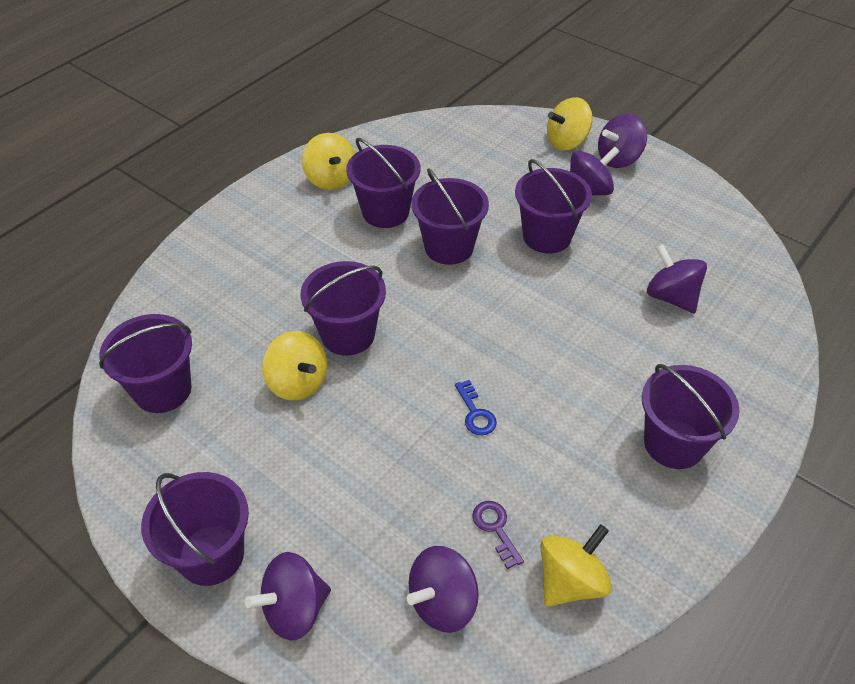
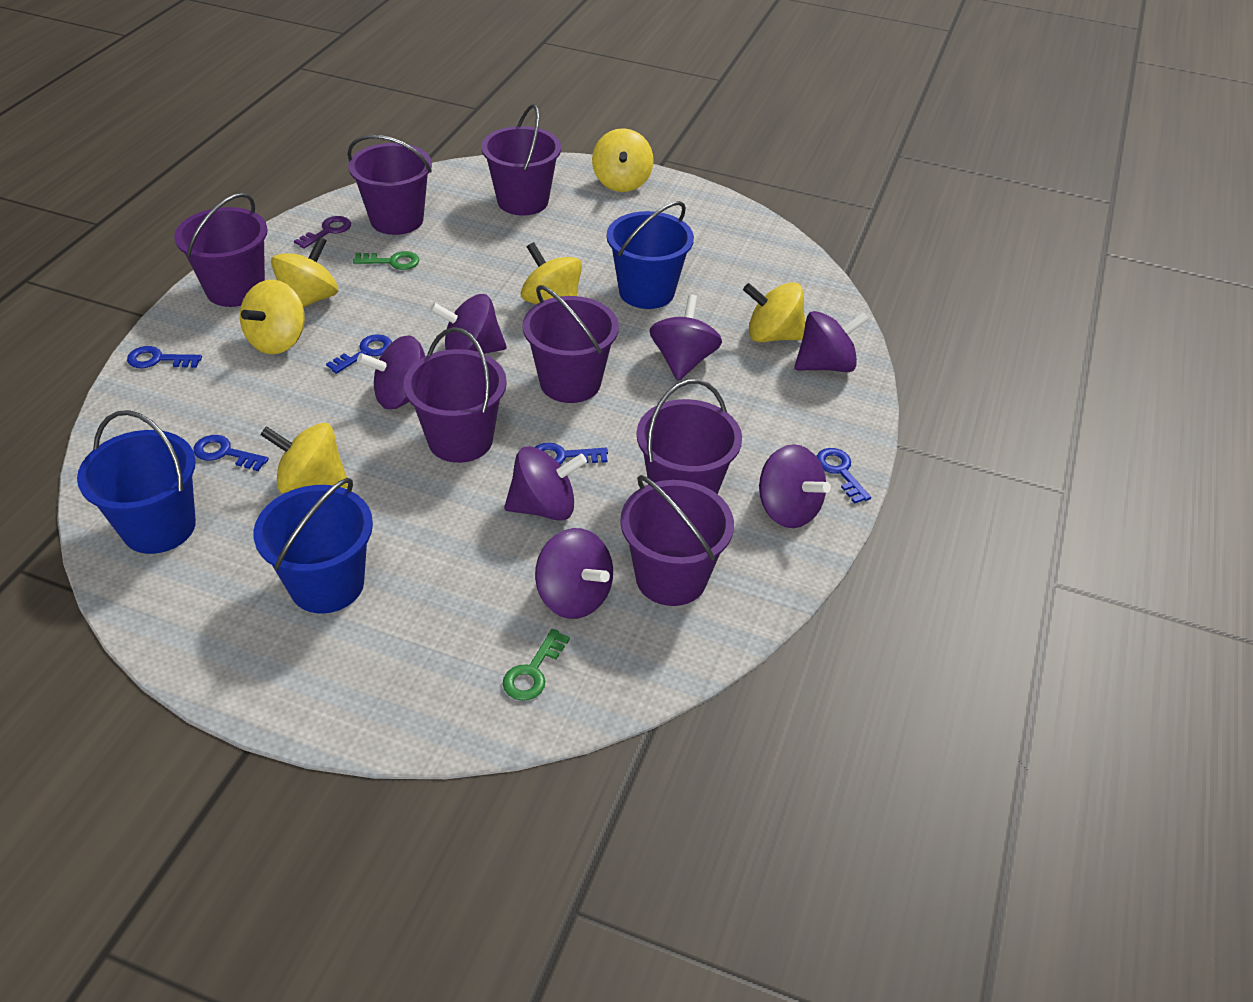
blue bucket: 0 -> 3
blue key: 1 -> 5
green key: 0 -> 2
purple spinning top: 5 -> 7
yellow spinning top: 4 -> 6

